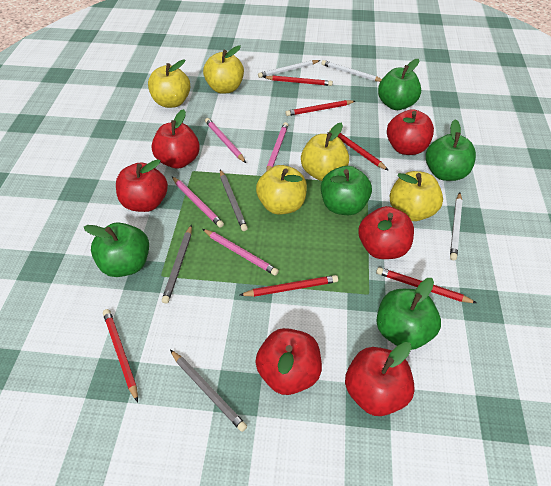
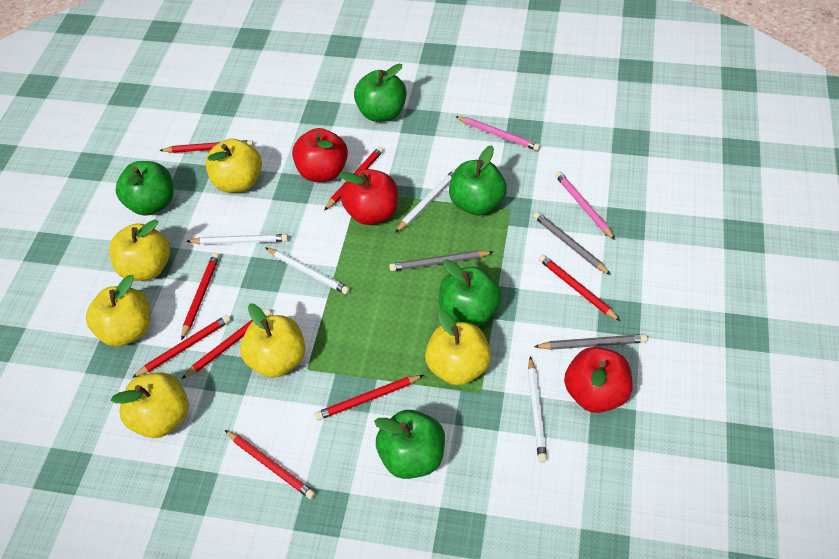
pink pencil: 4 -> 2
red apple: 6 -> 3
red pencil: 6 -> 8
white pencil: 3 -> 4
yellow apple: 5 -> 6

